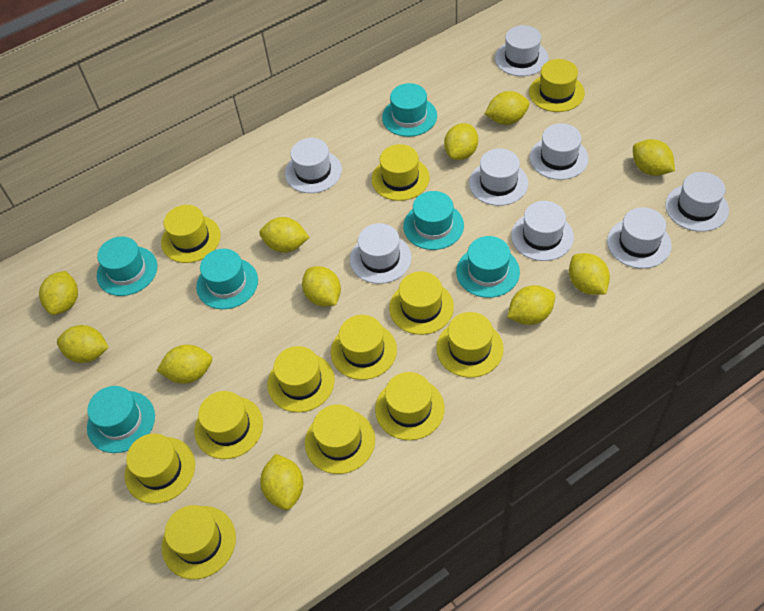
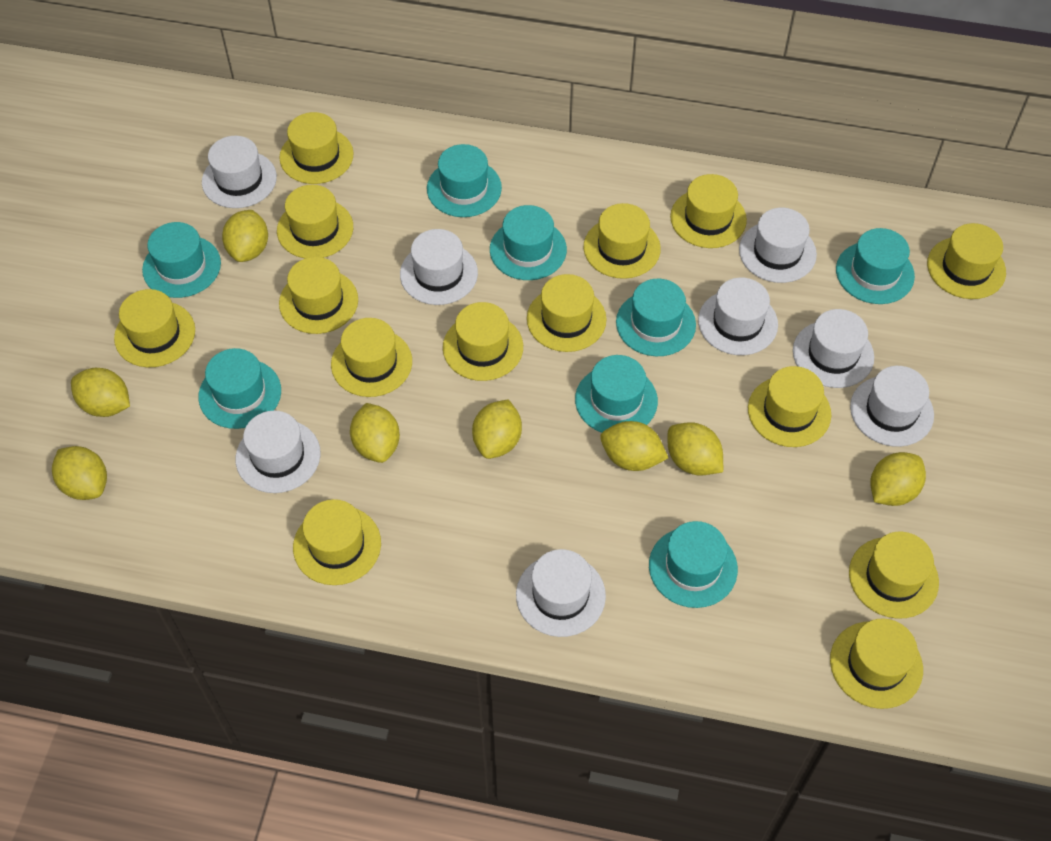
turquoise hat: 6 -> 8
yellow hat: 12 -> 14
yellow lemon: 11 -> 8

